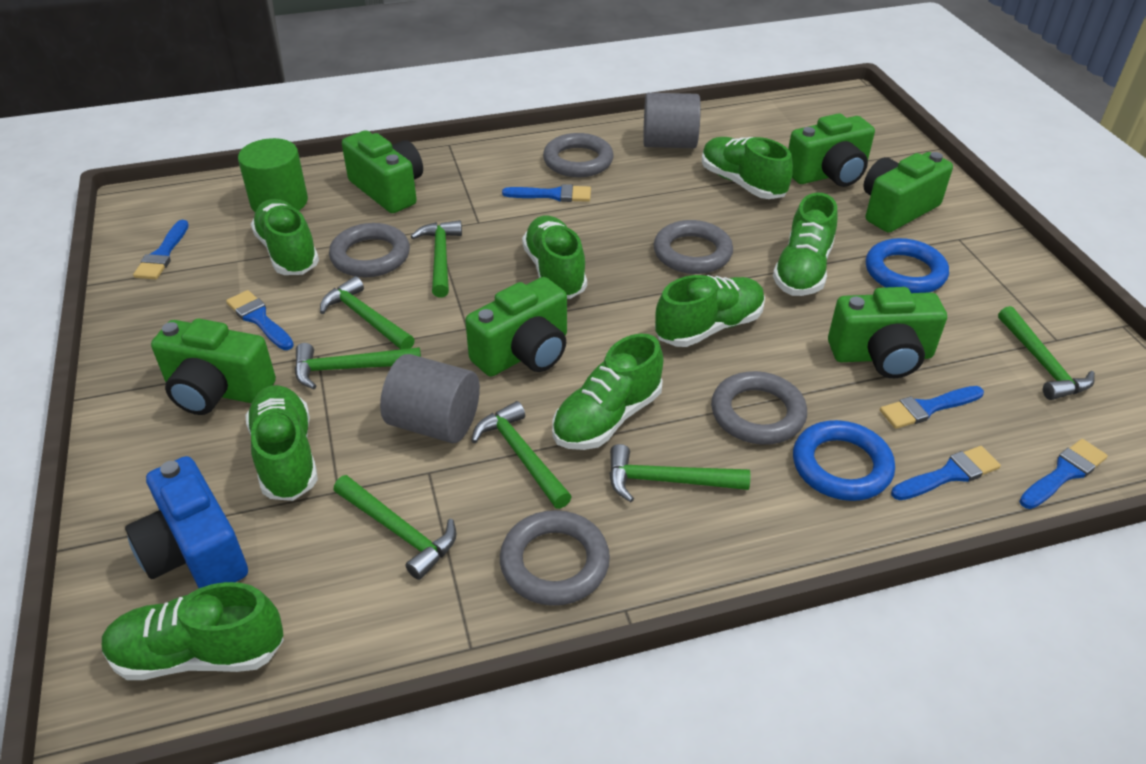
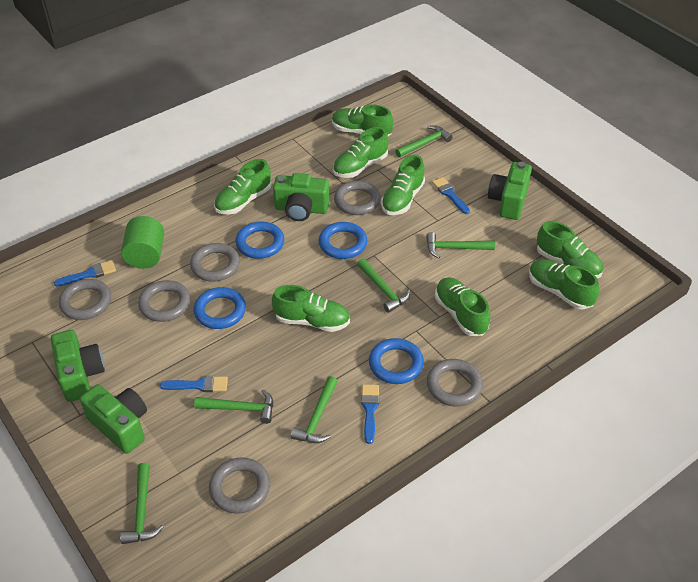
blue brush: 6 -> 4
blue camera: 1 -> 0
blue ring: 2 -> 4
green camera: 6 -> 4
green hammer: 7 -> 6
grey cylinder: 2 -> 0
grey ring: 5 -> 6

